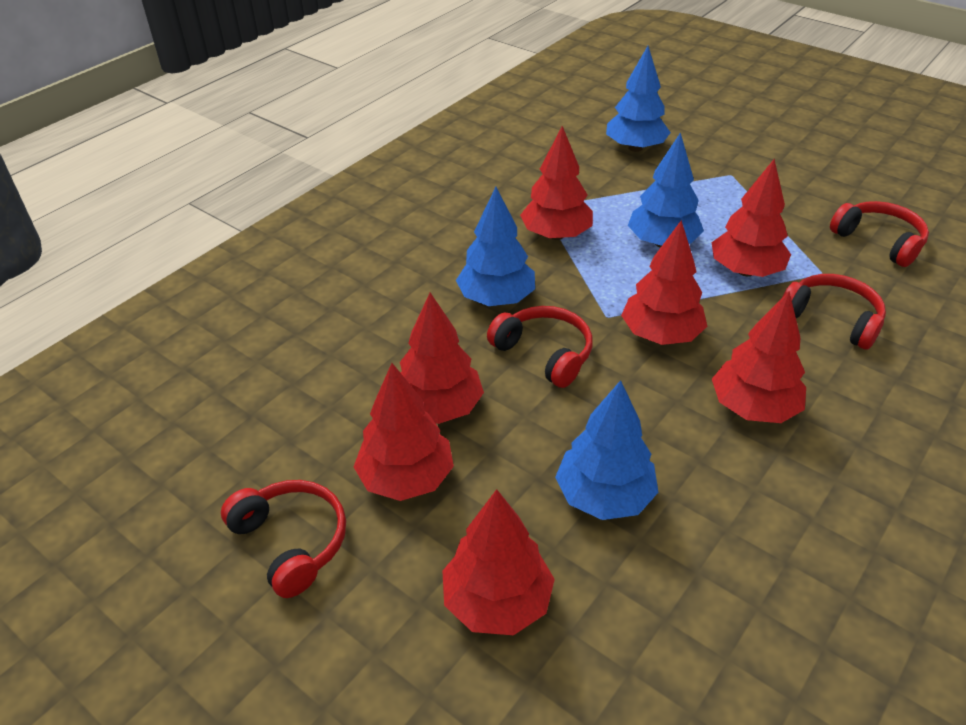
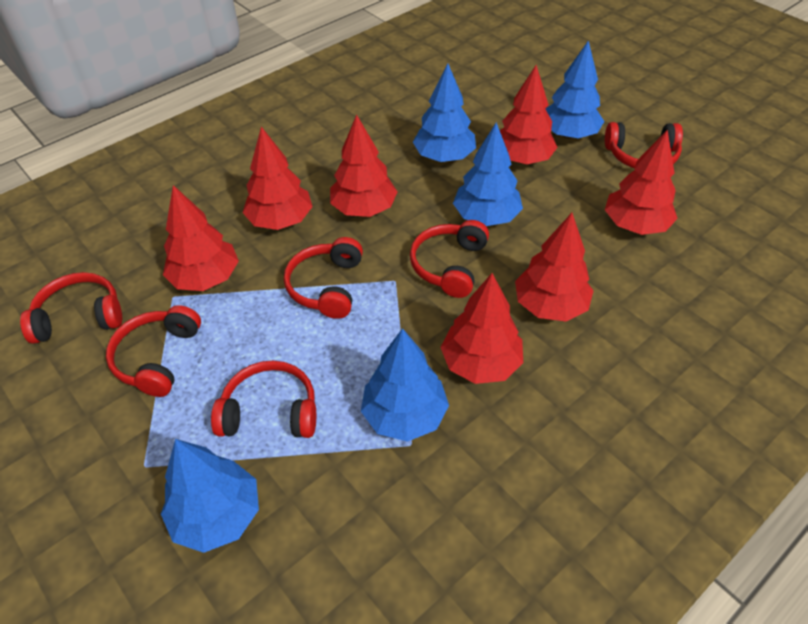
blue tree: 4 -> 5
red headphones: 4 -> 6

